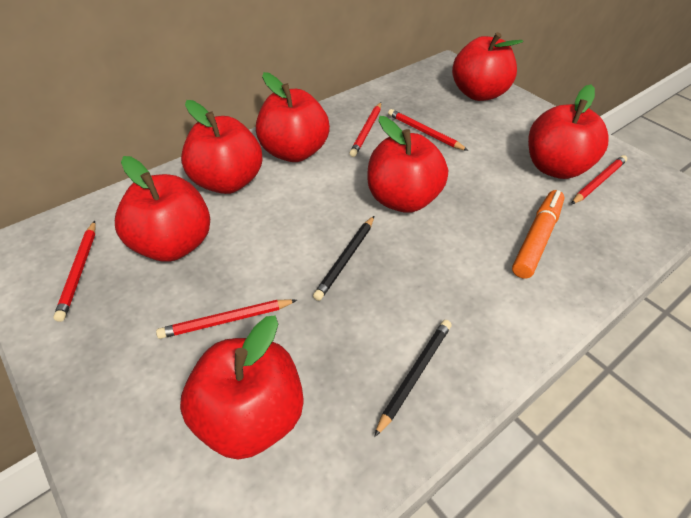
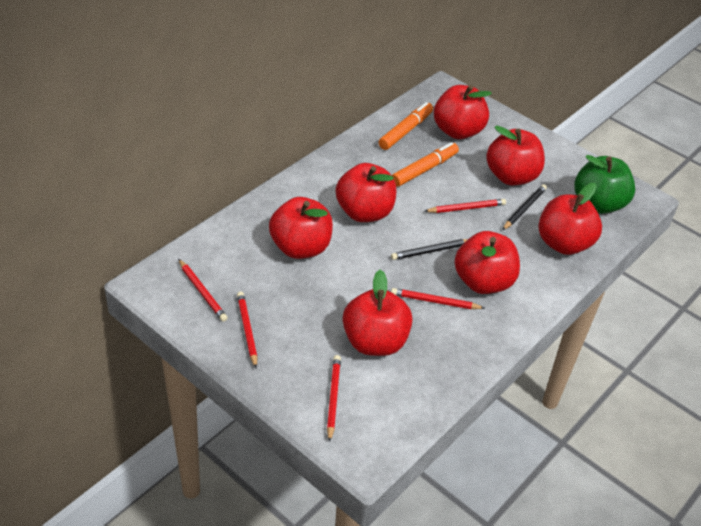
green apple: 0 -> 1
orange marker: 1 -> 2

